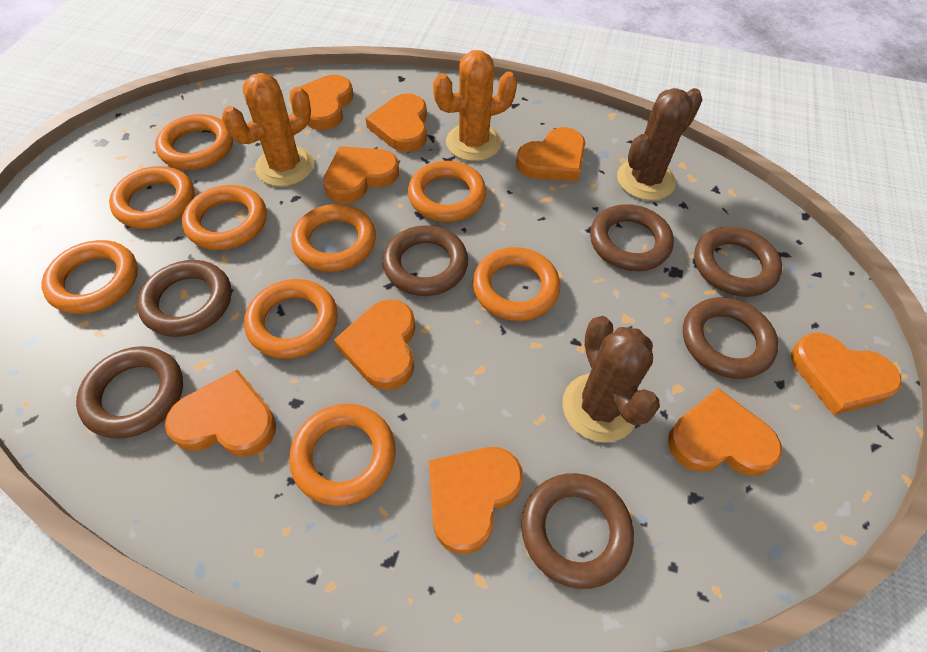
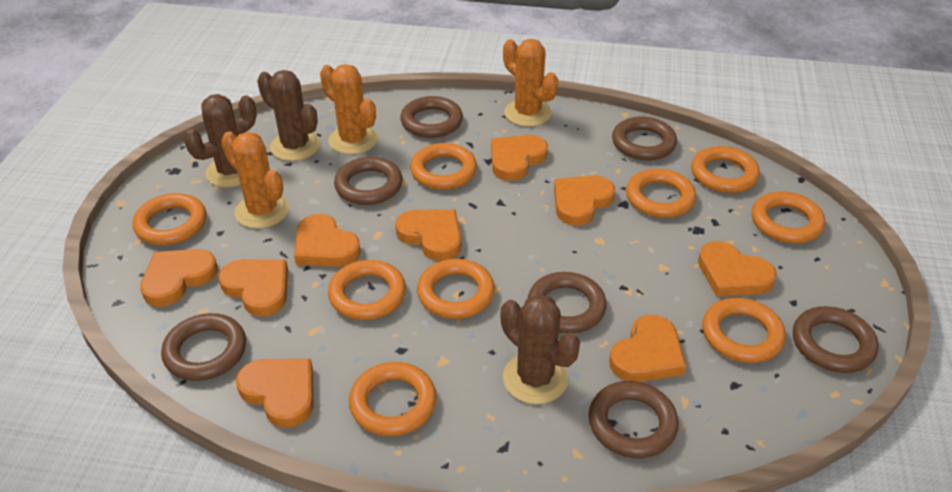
brown cactus: 2 -> 3
orange cactus: 2 -> 3

